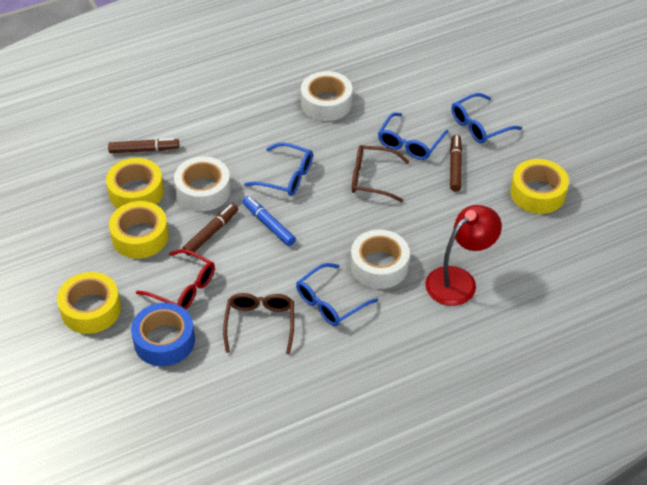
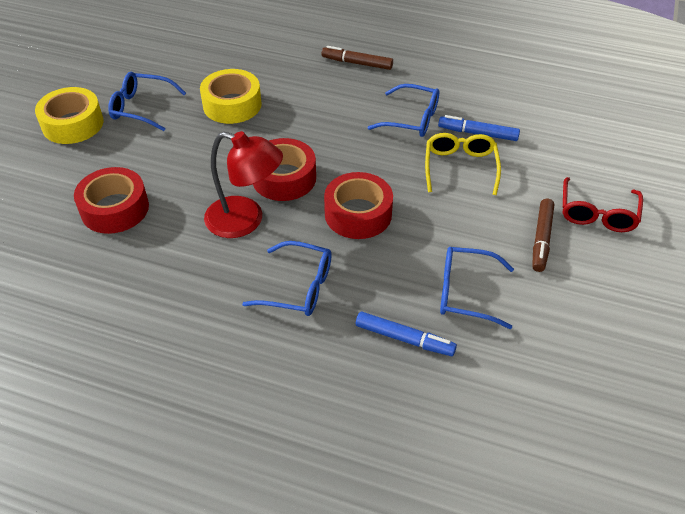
blue marker: 1 -> 2
blue tape: 1 -> 0
brown glasses: 2 -> 0
brown marker: 3 -> 2
red tape: 0 -> 3
white tape: 3 -> 0
yellow glasses: 0 -> 1
yellow tape: 4 -> 2

